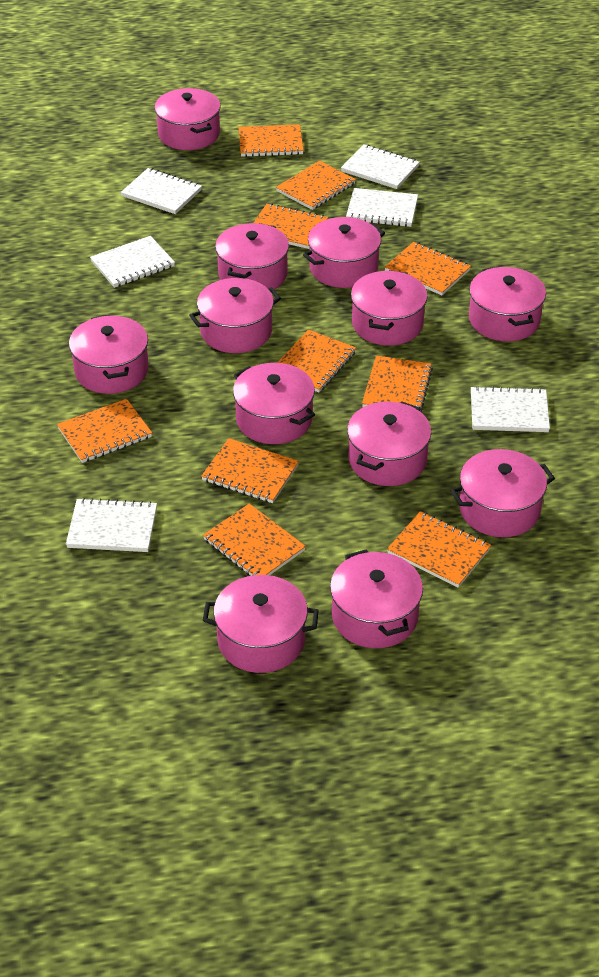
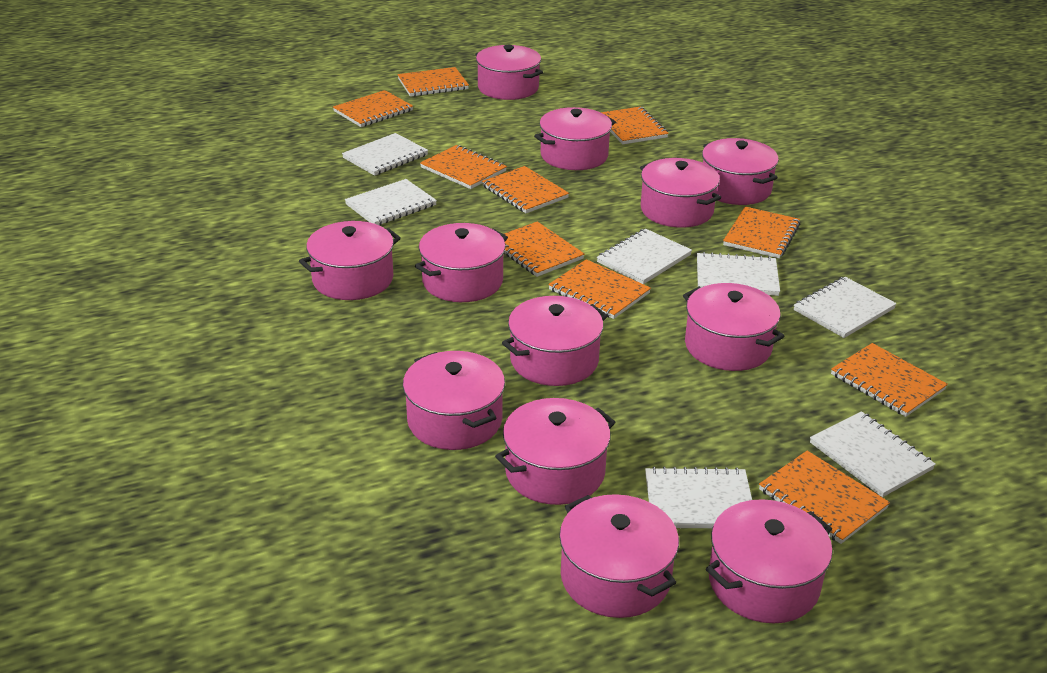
white notebook: 6 -> 7

